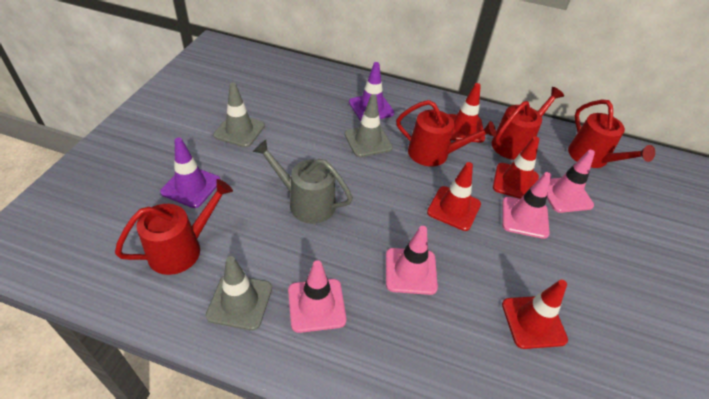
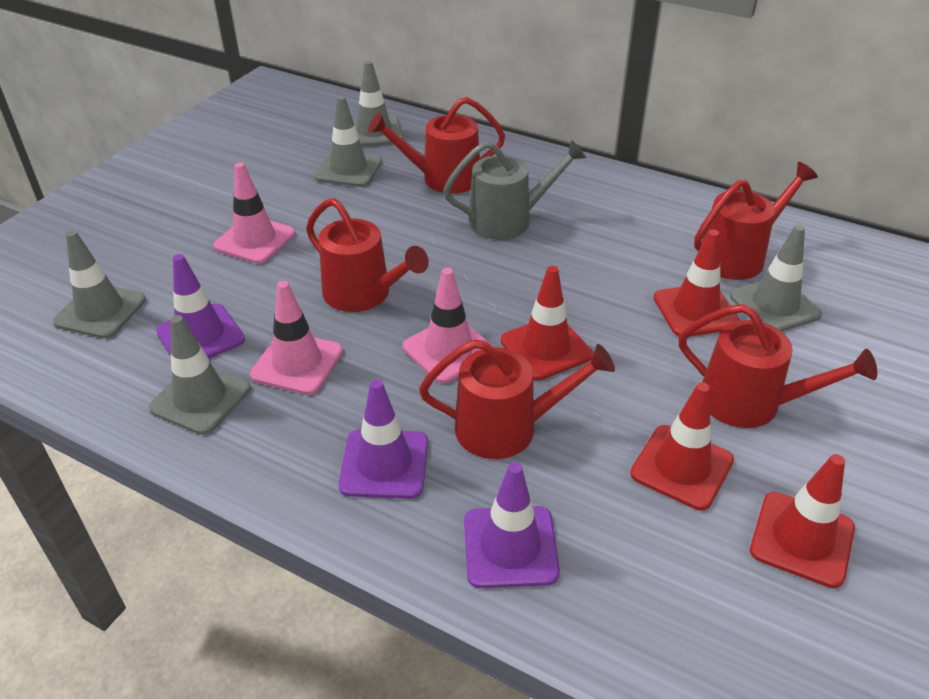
grey traffic cone: 3 -> 5
pink traffic cone: 4 -> 3
purple traffic cone: 2 -> 3
red watering can: 4 -> 5

